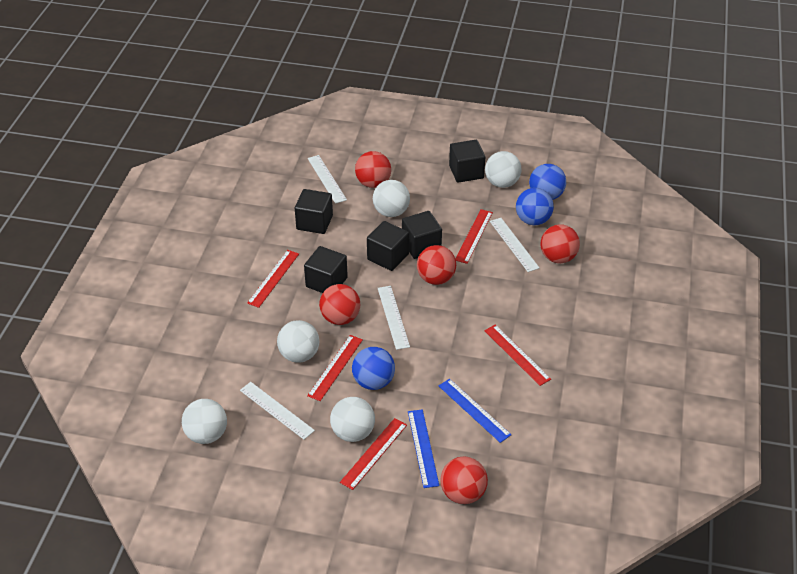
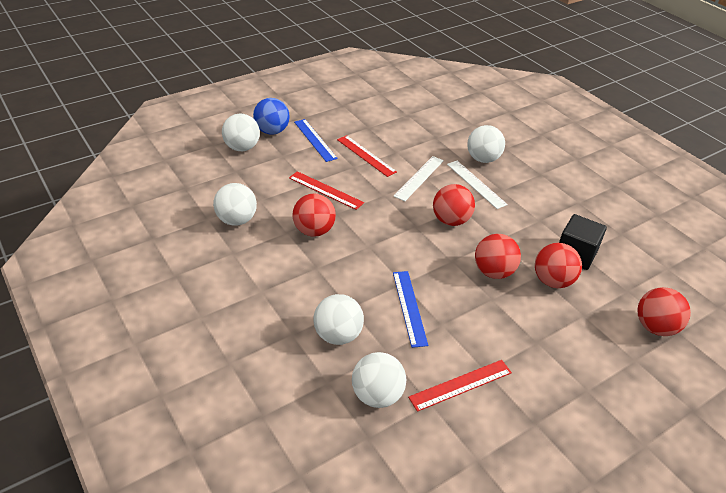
black cube: 5 -> 1
blue ball: 3 -> 1
red ruler: 5 -> 3
white ruler: 4 -> 2

